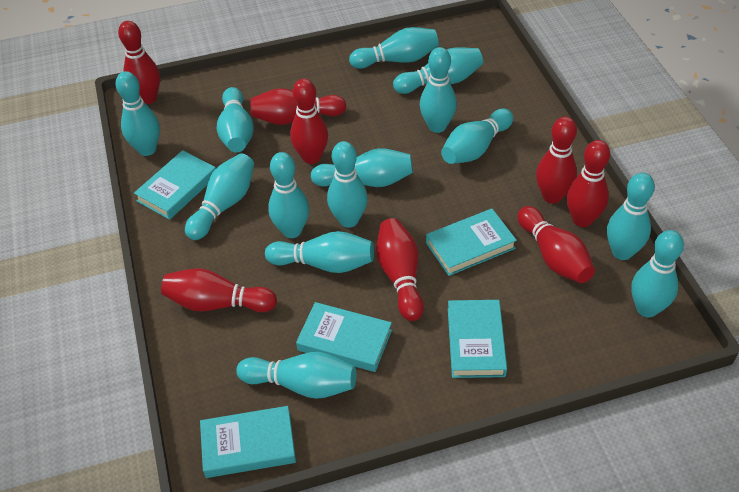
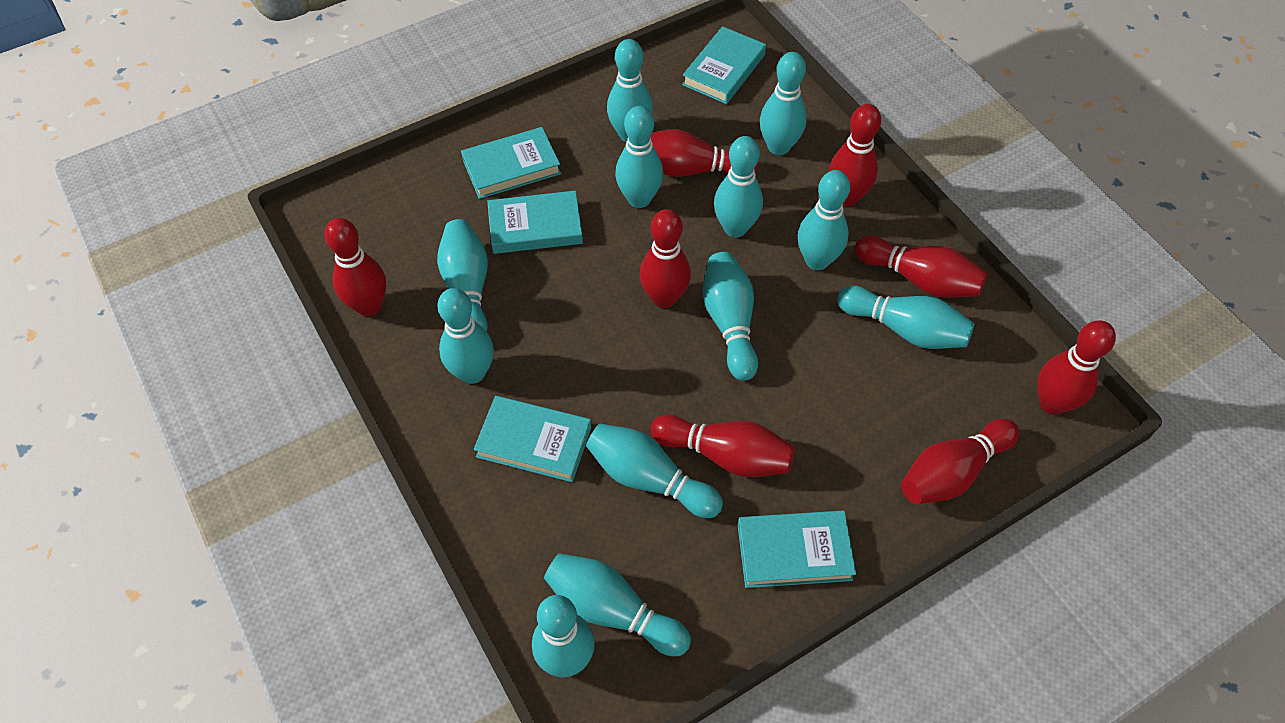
turquoise bowling pin: 14 -> 12

